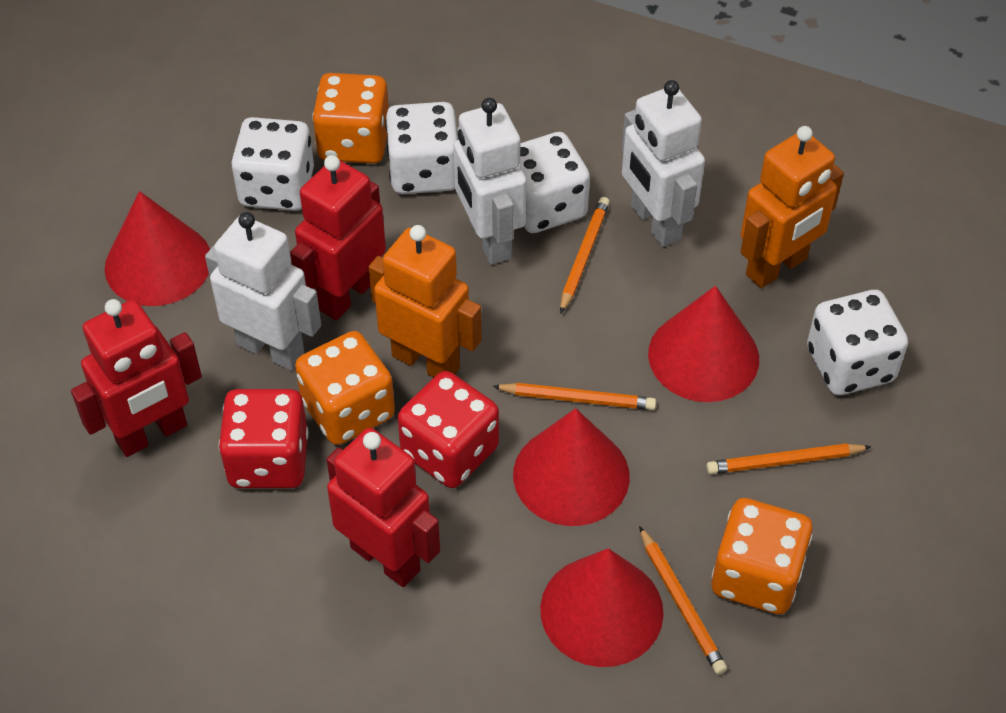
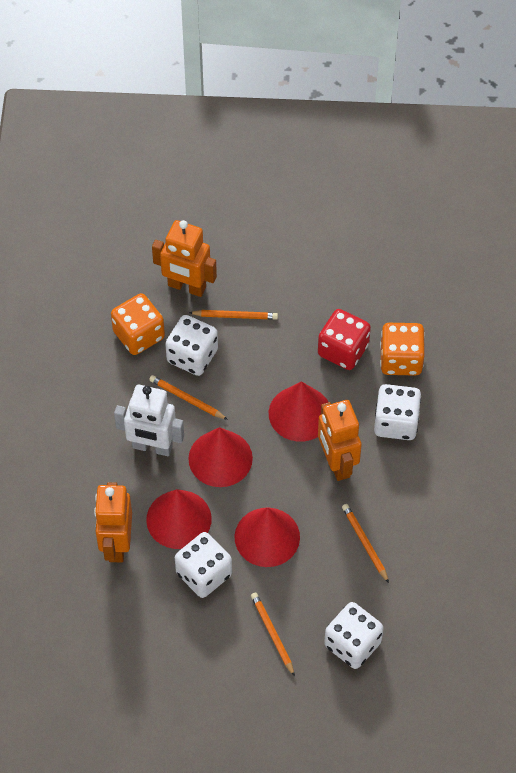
orange dice: 3 -> 2
orange robot: 2 -> 3
red dice: 2 -> 1
red robot: 3 -> 0
white robot: 3 -> 1

